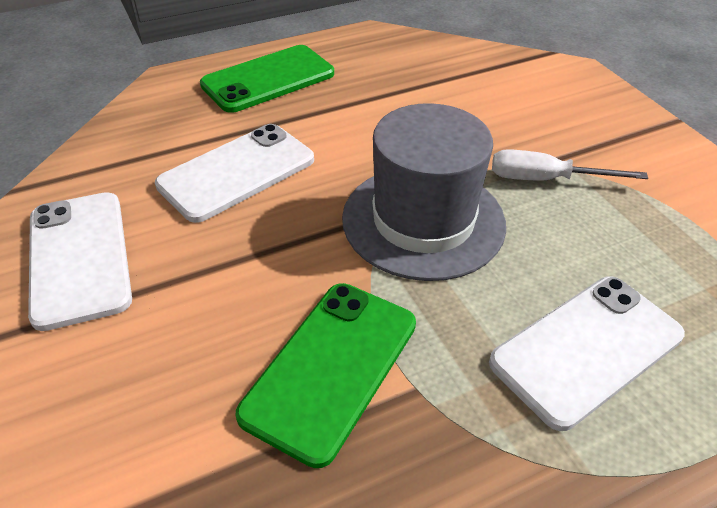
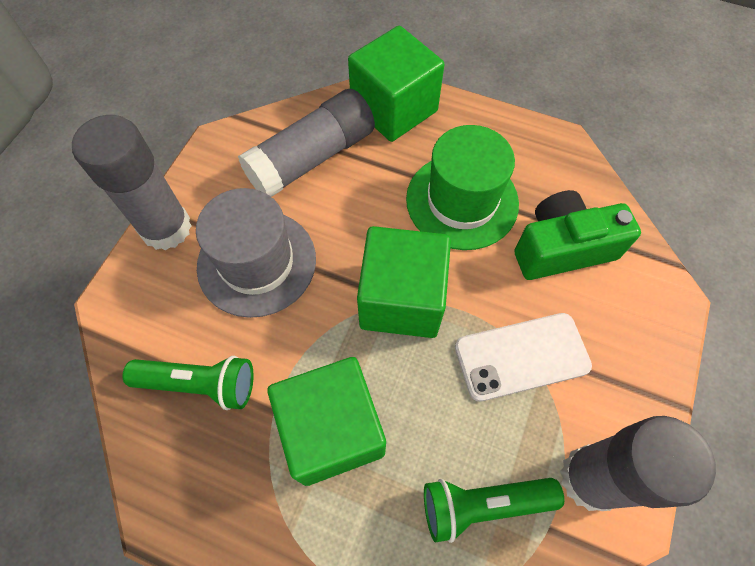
green camera: 0 -> 1
green cube: 0 -> 3
green flashlight: 0 -> 2
green hat: 0 -> 1
green phone: 2 -> 0
grey glue stick: 0 -> 3
white phone: 3 -> 1
white screwdriver: 1 -> 0

